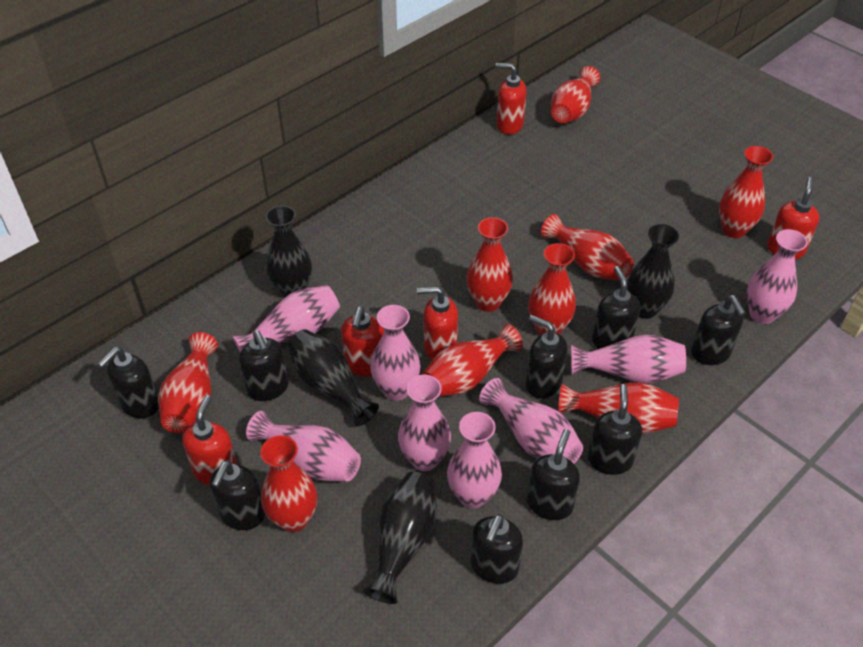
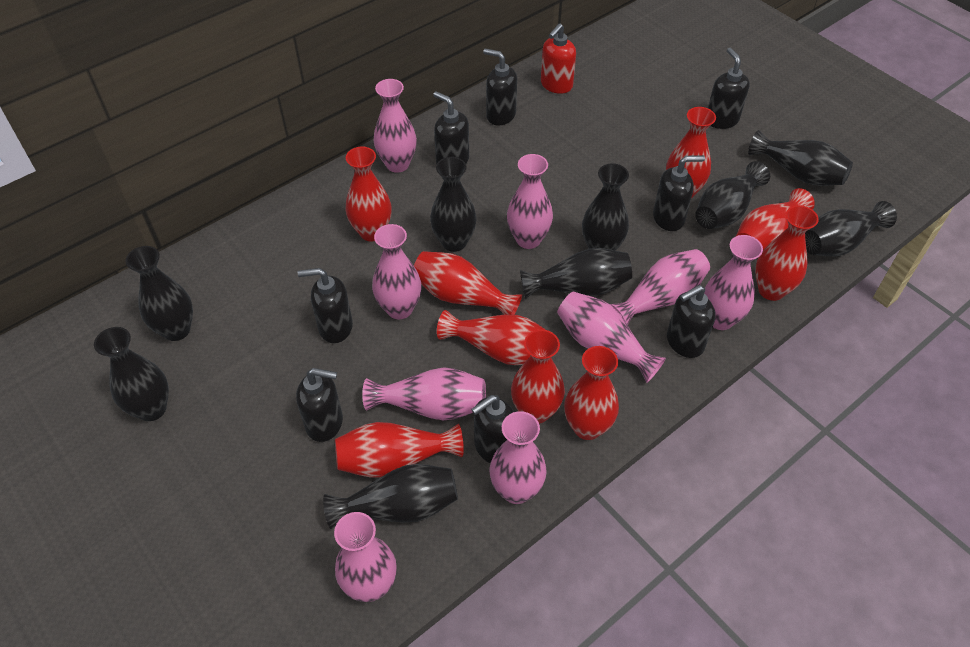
black soap dispenser: 9 -> 8
black vase: 4 -> 9
pink vase: 8 -> 9
red soap dispenser: 5 -> 1

